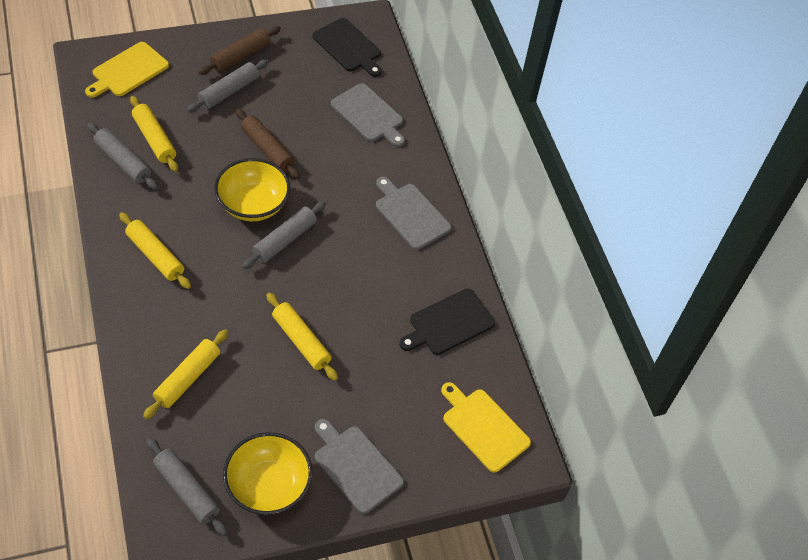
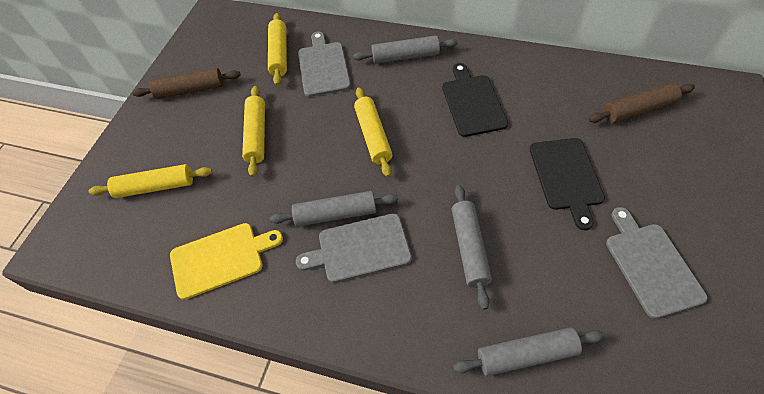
yellow bowl: 2 -> 0
yellow cutting board: 2 -> 1

